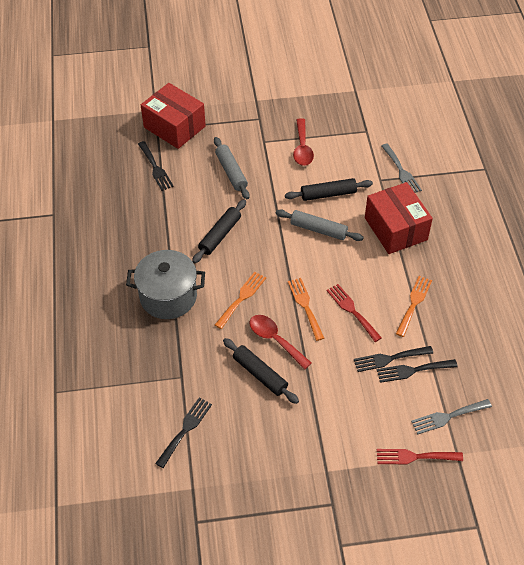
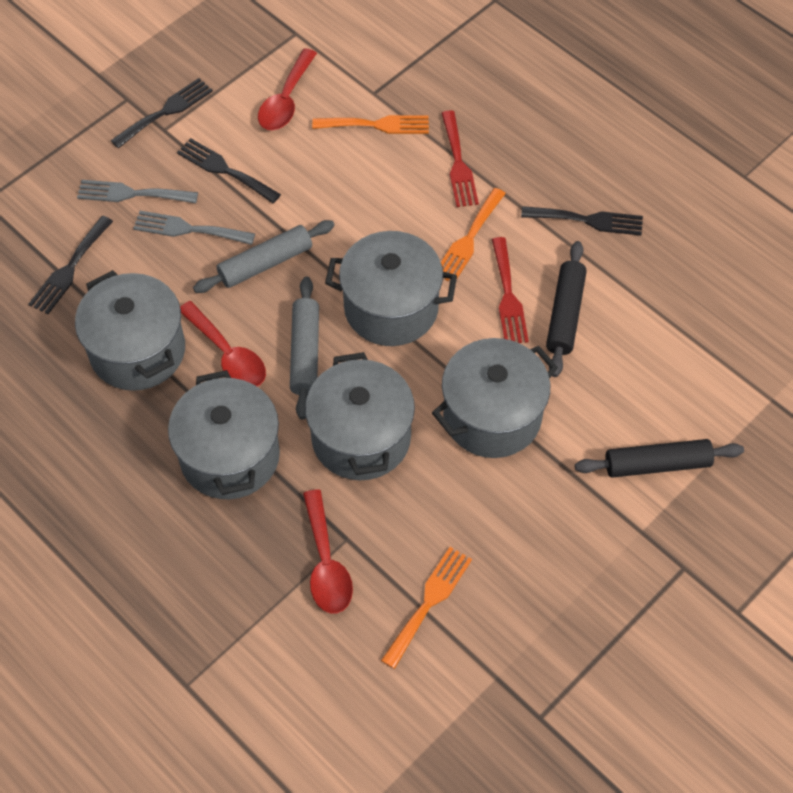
black rolling pin: 3 -> 2
grey pot: 1 -> 5
red box: 2 -> 0
red spoon: 2 -> 3

